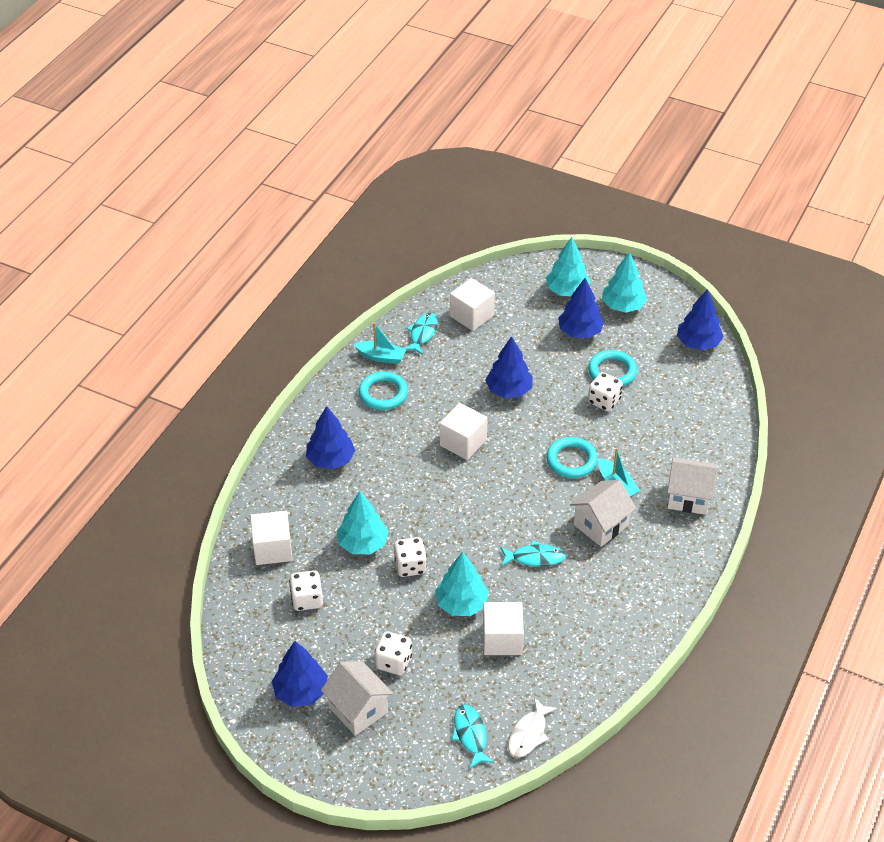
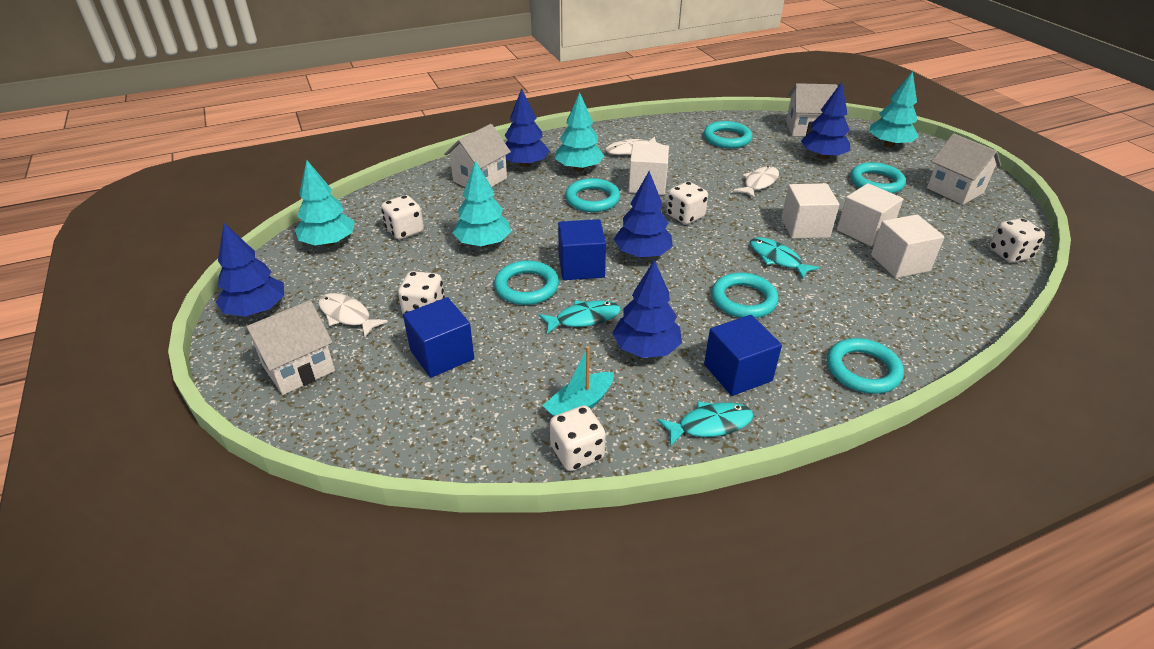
blue cube: 0 -> 3
turquoise boat: 2 -> 1
turquoise ring: 3 -> 6
white dice: 4 -> 5
white fish: 1 -> 3
white house: 3 -> 4

